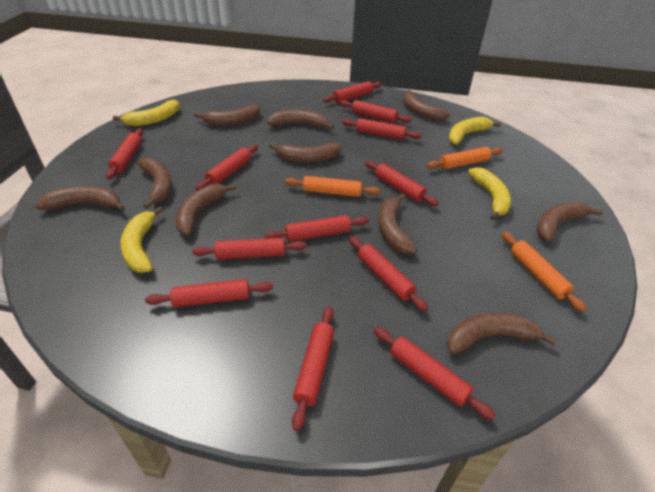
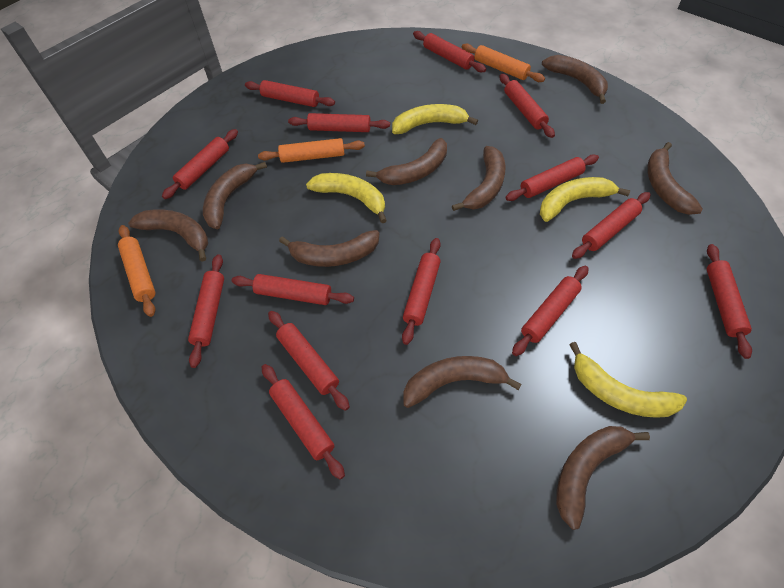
brown banana: 10 -> 9
red rolling pin: 12 -> 14

